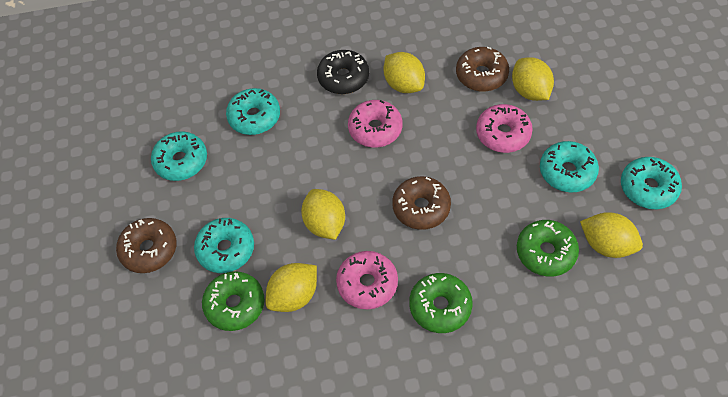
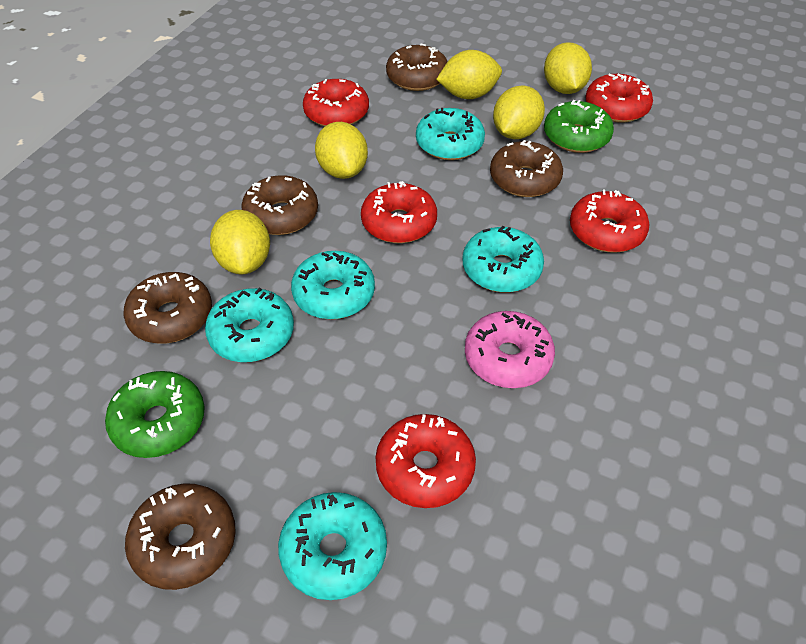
black donut: 1 -> 0
brown donut: 3 -> 5
green donut: 3 -> 2
pink donut: 3 -> 1
red donut: 0 -> 5

